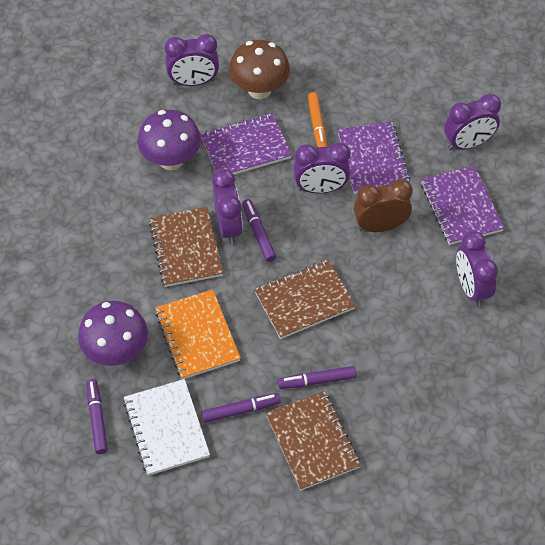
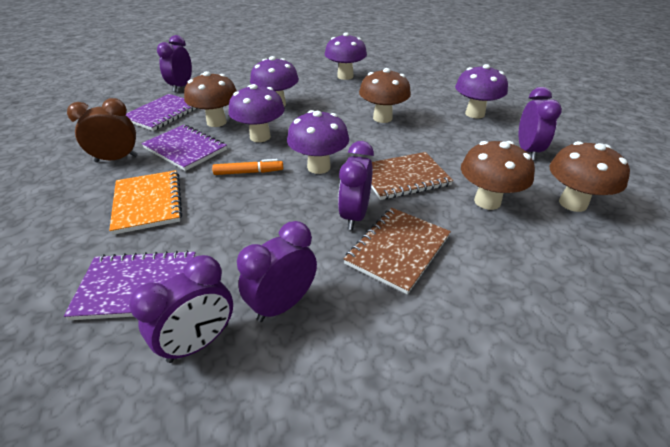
brown mushroom: 1 -> 4
brown notebook: 3 -> 2
purple marker: 4 -> 0
purple mushroom: 2 -> 5
white notebook: 1 -> 0

